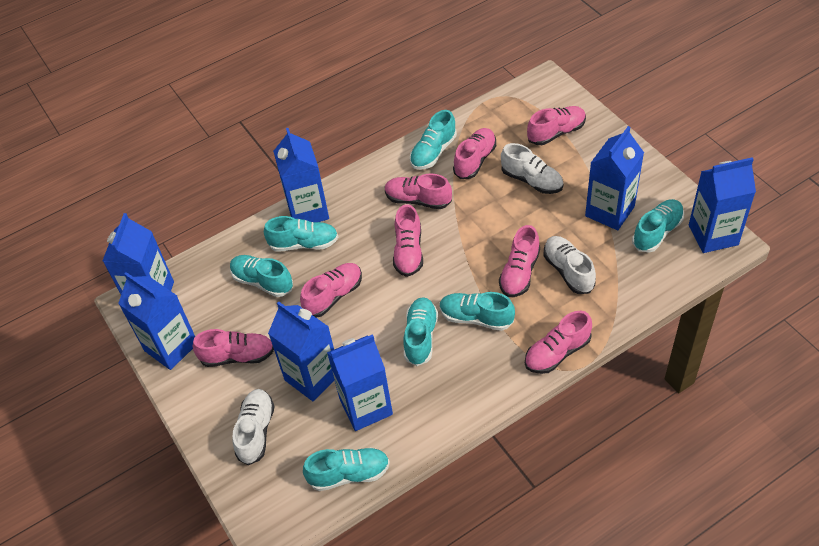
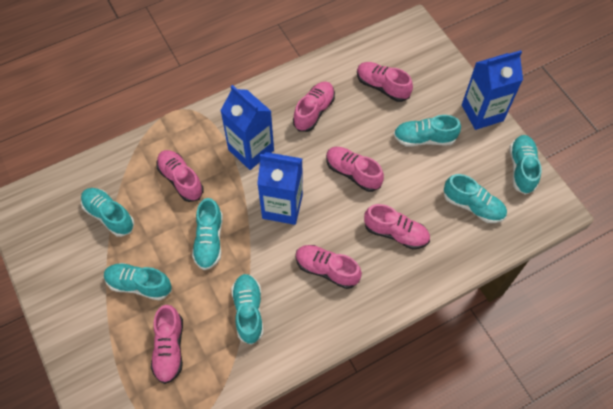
blue carton: 7 -> 3
pink shoe: 8 -> 7
white shoe: 3 -> 0

